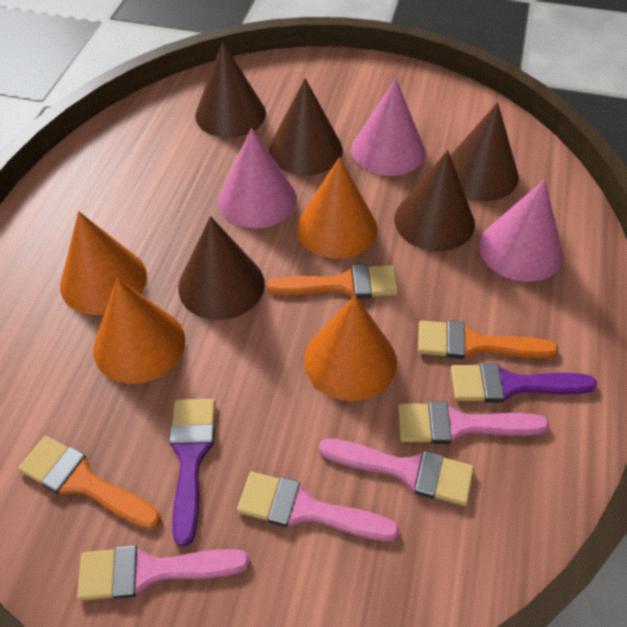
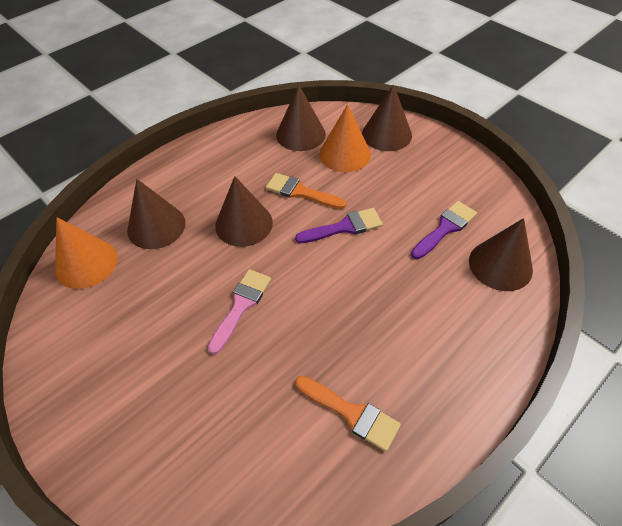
orange brush: 3 -> 2
orange cone: 4 -> 2
pink brush: 4 -> 1
pink cone: 3 -> 0

